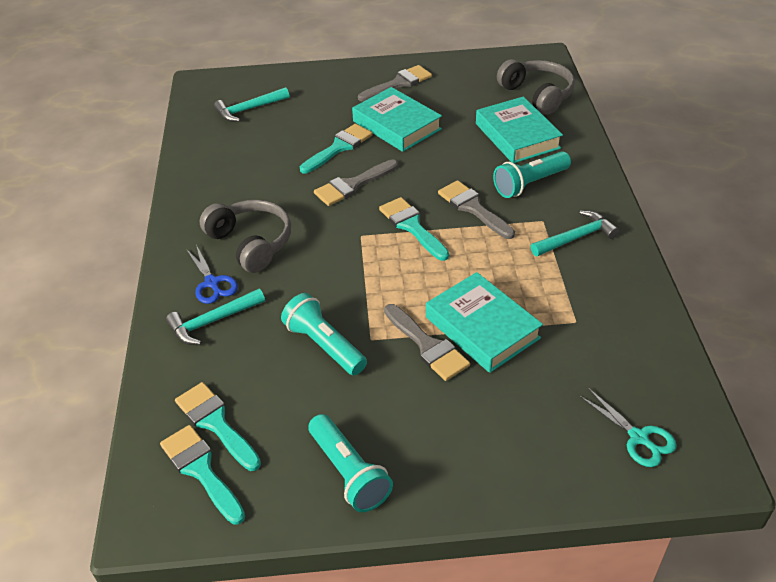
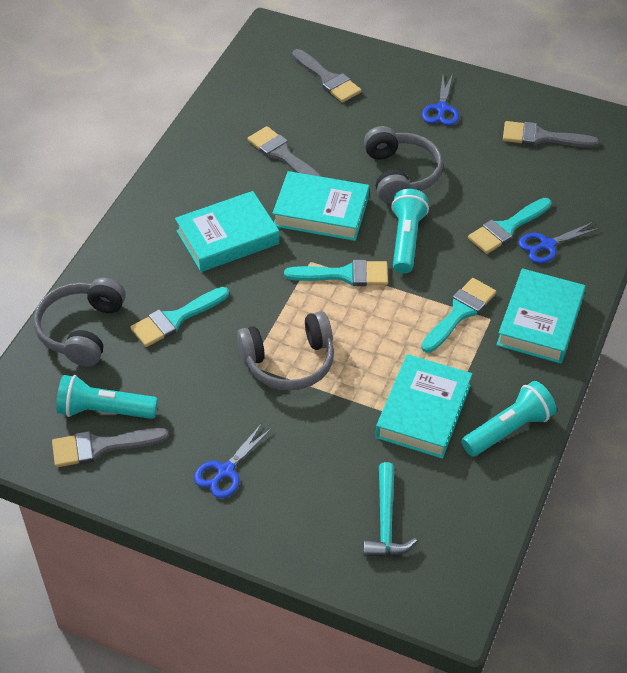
blue scissors: 1 -> 3
grey headphones: 2 -> 3
turquoise book: 3 -> 4
turquoise hammer: 3 -> 1
turquoise scissors: 1 -> 0

